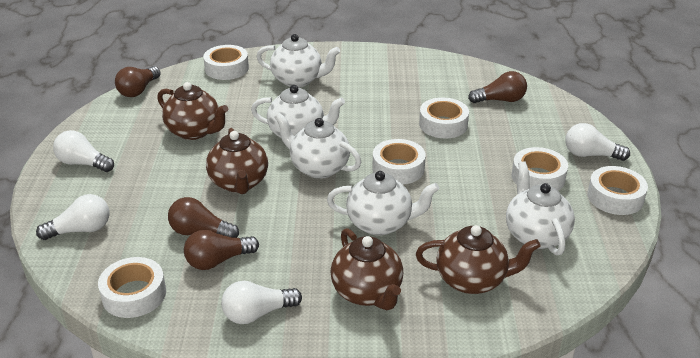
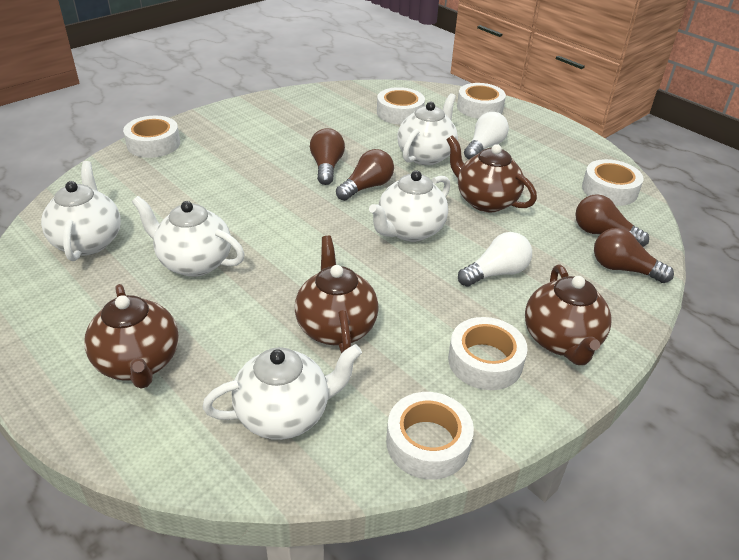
white light bulb: 4 -> 2

